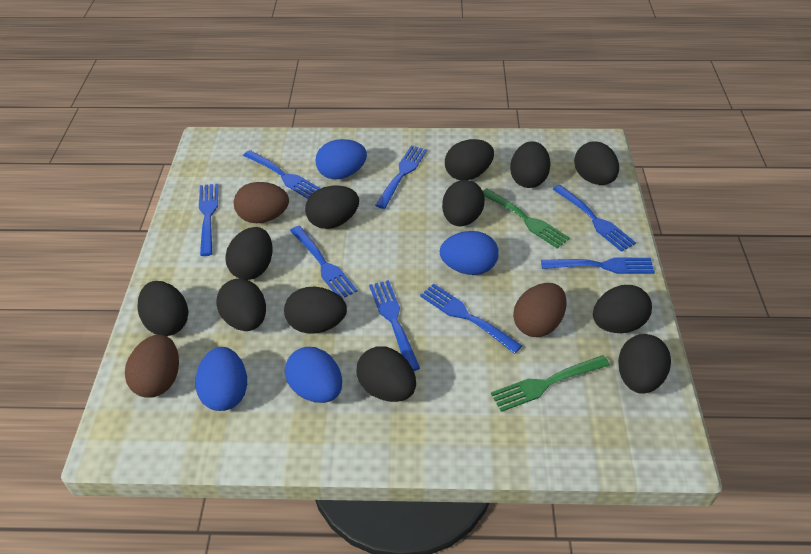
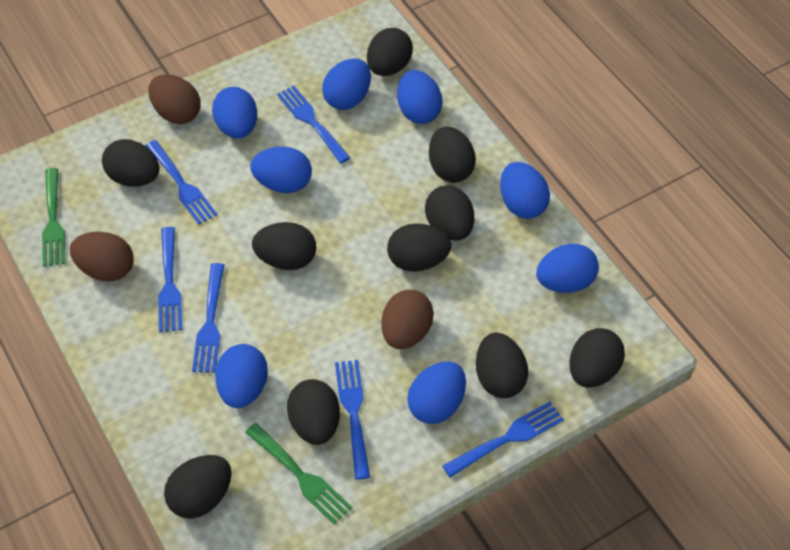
black egg: 12 -> 10
blue egg: 4 -> 8
blue fork: 8 -> 6

